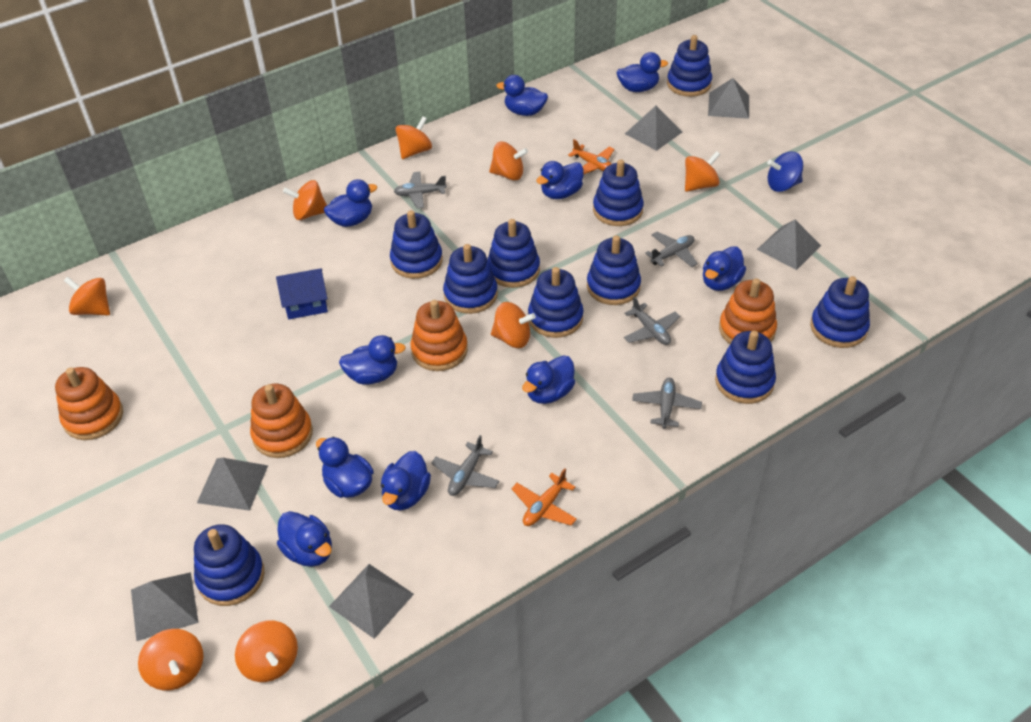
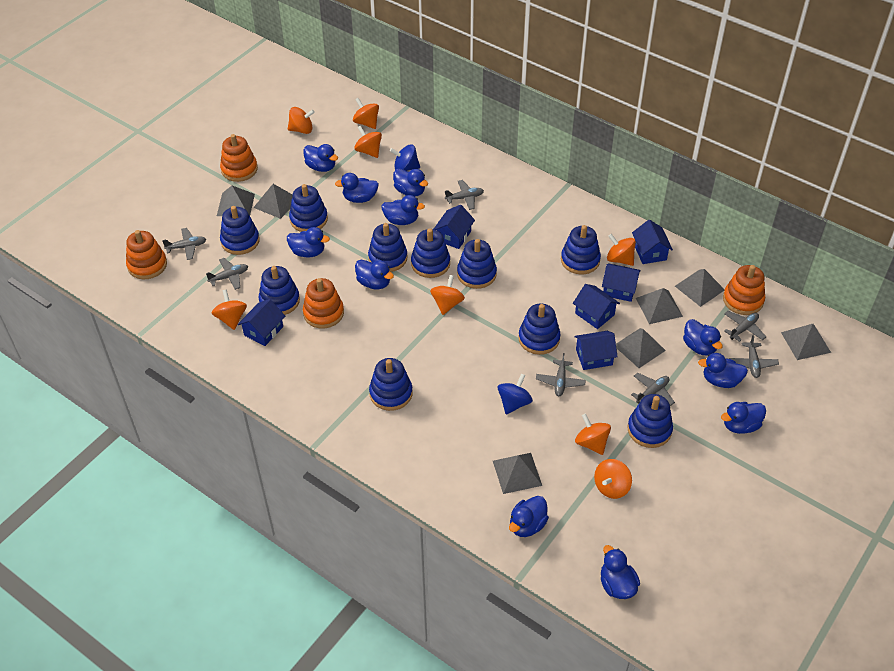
blue duck: 10 -> 11
blue house: 1 -> 6
blue spinning top: 1 -> 2
grey plane: 5 -> 7
grey pyramid: 6 -> 7
orange plane: 2 -> 0

